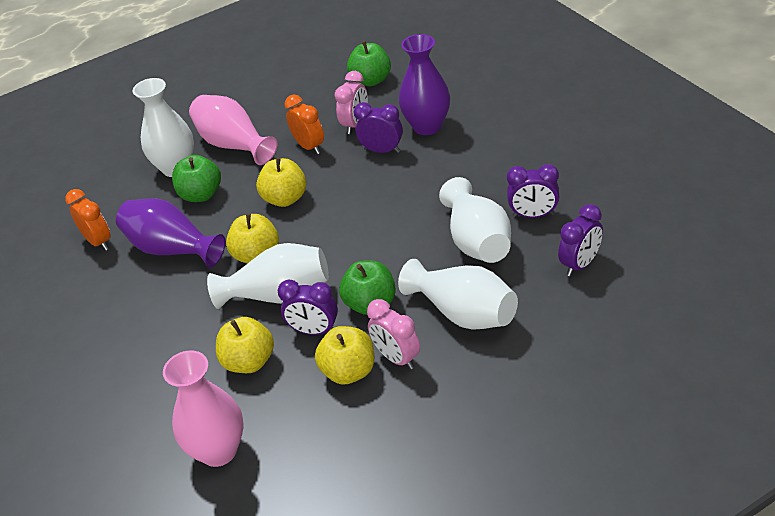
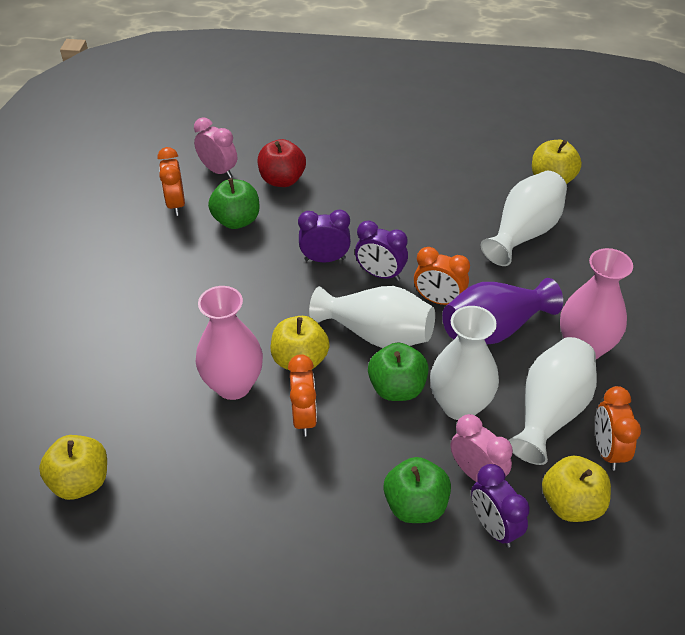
orange clock: 2 -> 4
purple clock: 4 -> 3
purple vase: 2 -> 1
red apple: 0 -> 1

